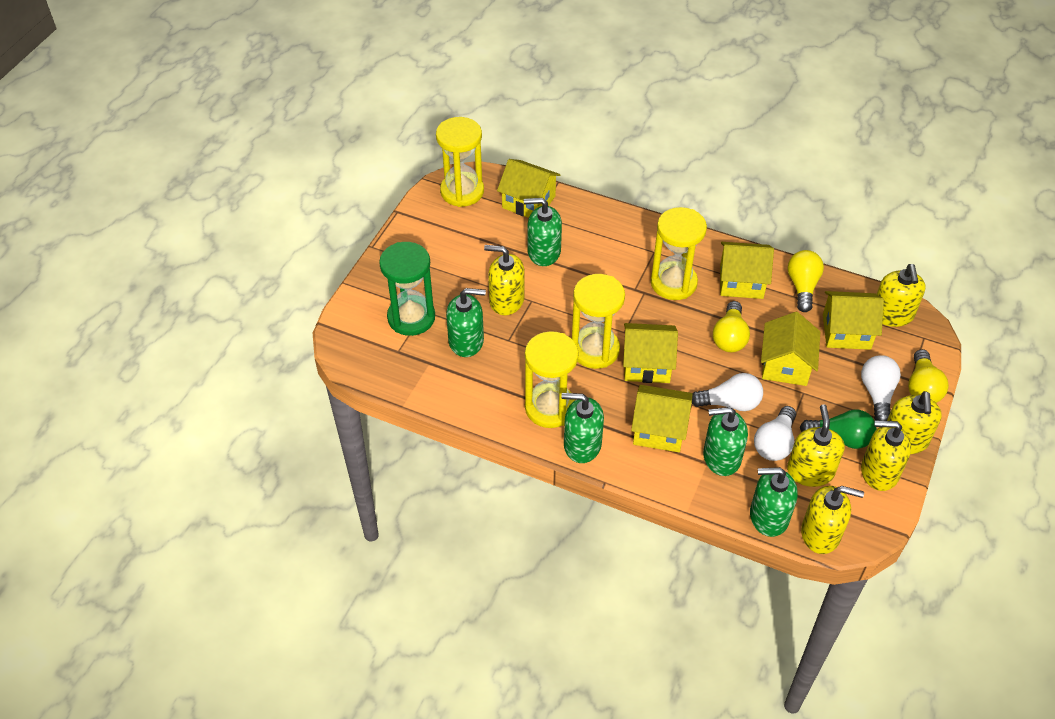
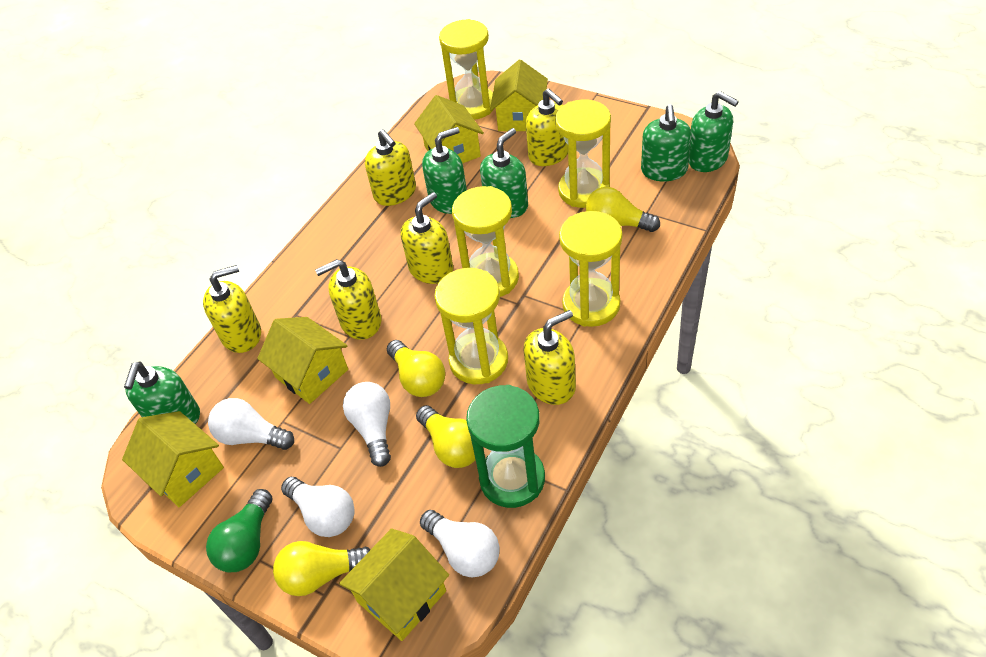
white light bulb: 3 -> 4
yellow hourglass: 4 -> 5
yellow house: 6 -> 5
yellow light bulb: 3 -> 4

